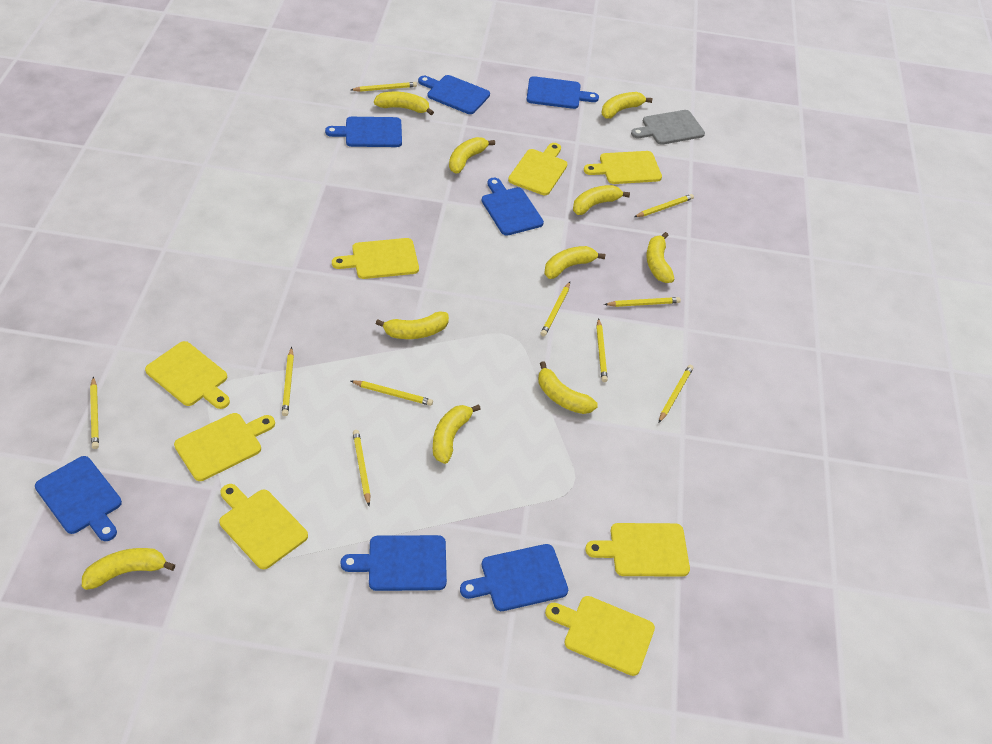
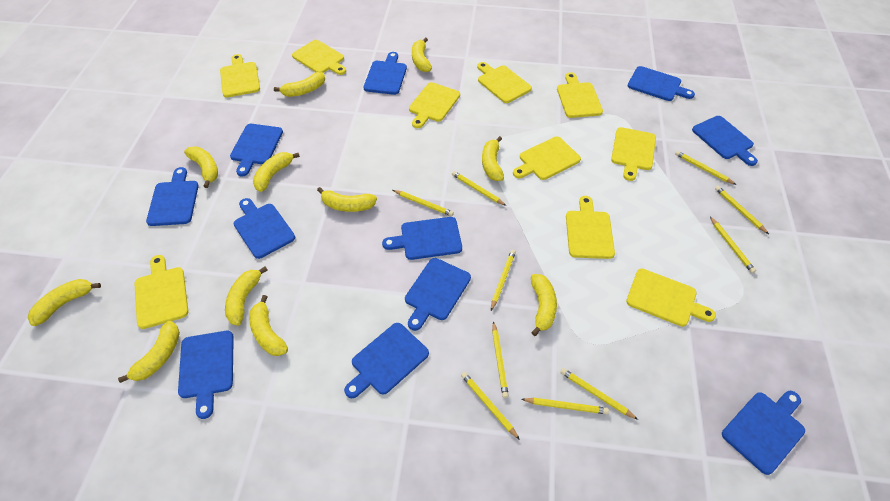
blue cutting board: 7 -> 11
grey cutting board: 1 -> 0
yellow banana: 10 -> 11
yellow cutting board: 8 -> 10

